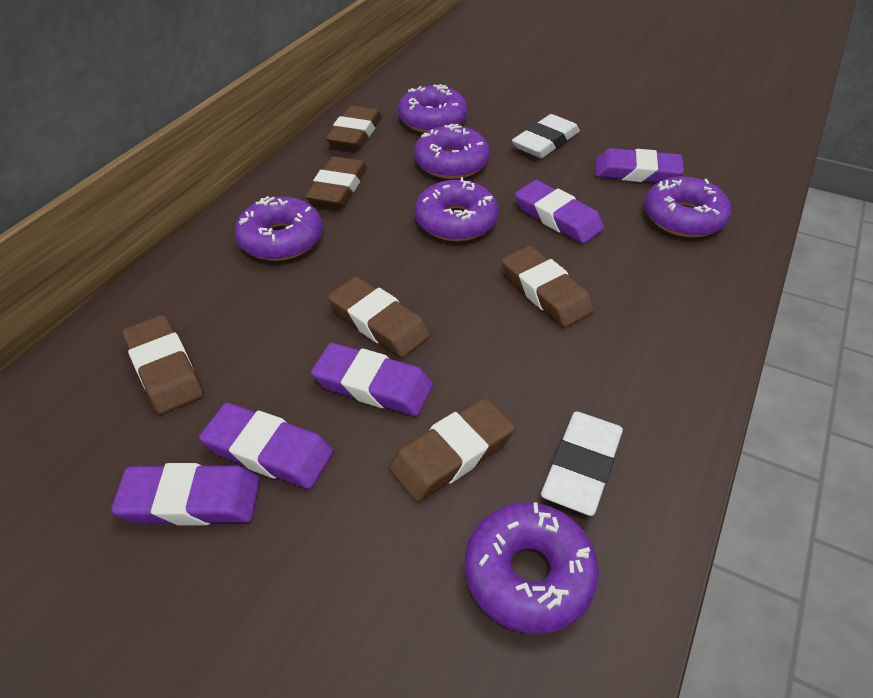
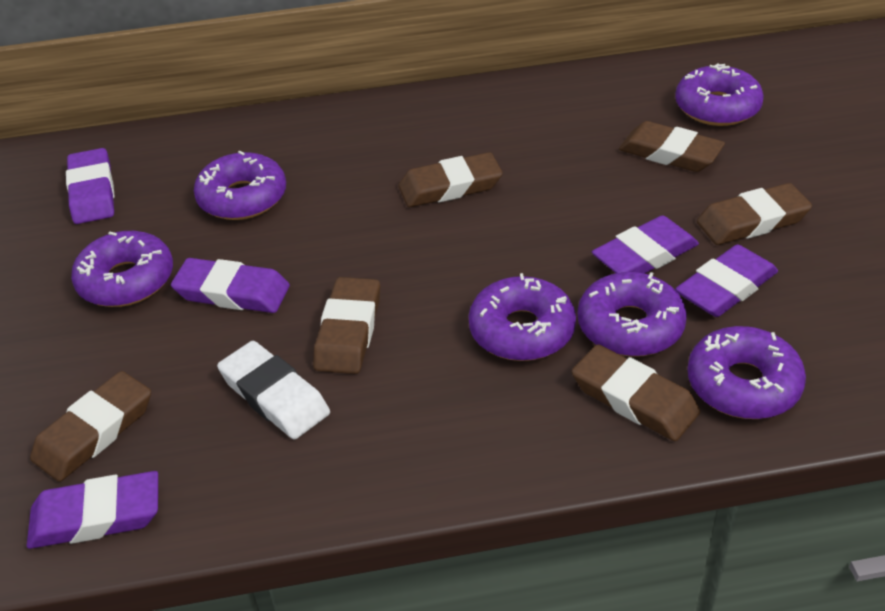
white eraser: 2 -> 1

